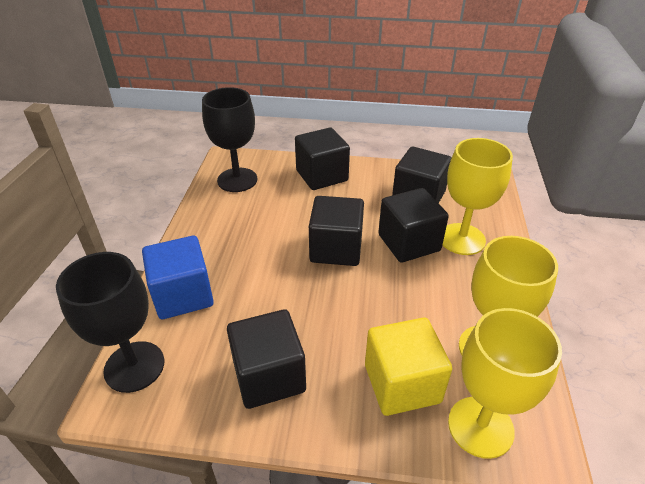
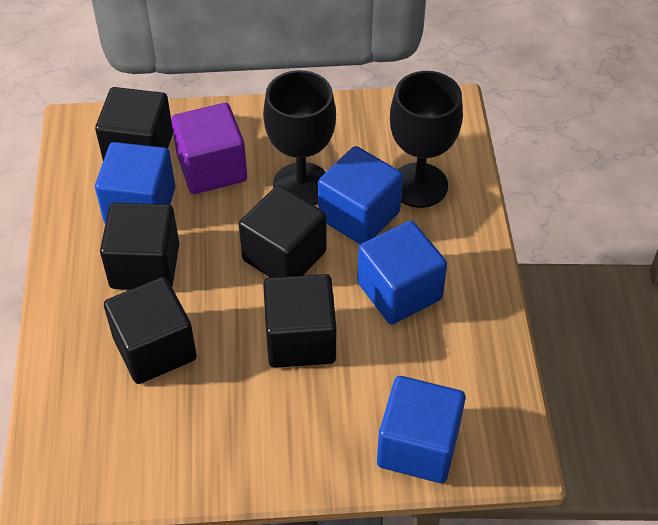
blue cube: 1 -> 4
purple cube: 0 -> 1
yellow cube: 1 -> 0
yellow goblet: 3 -> 0

